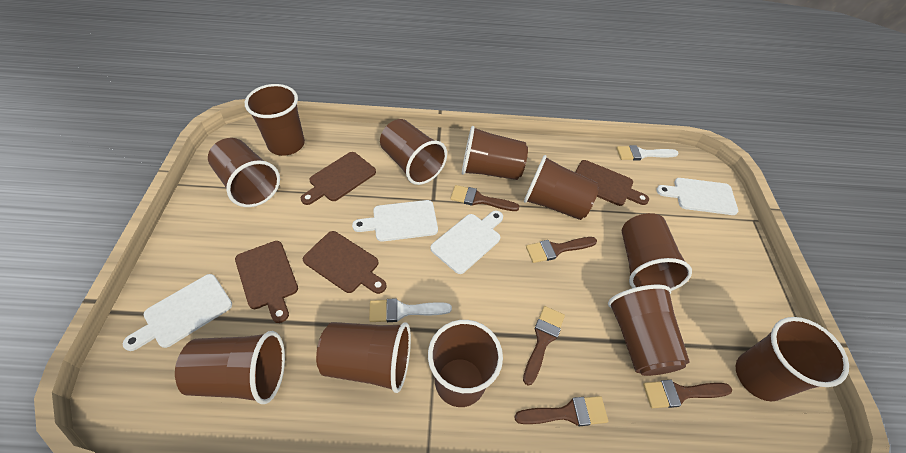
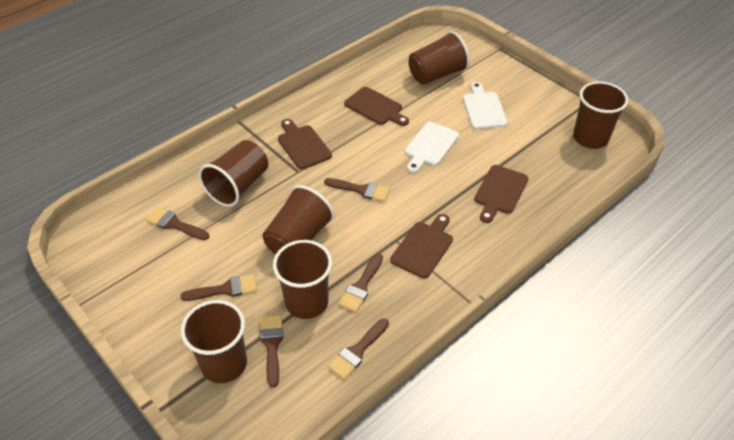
brown brush: 5 -> 6
brown cup: 11 -> 6
white brush: 2 -> 0
white cutting board: 4 -> 2

